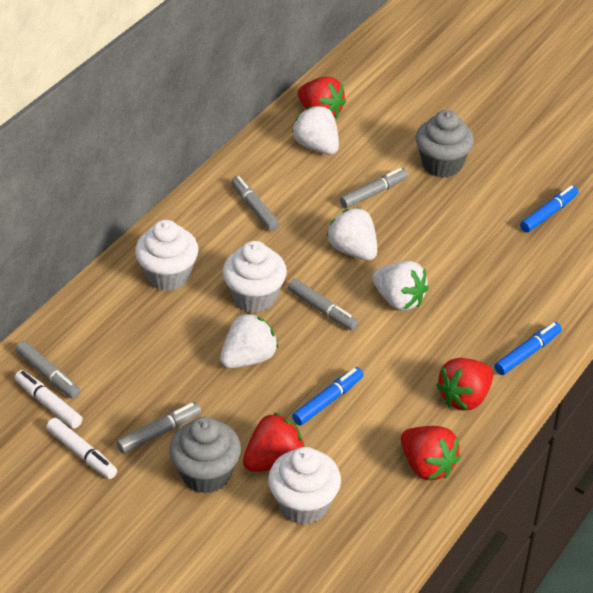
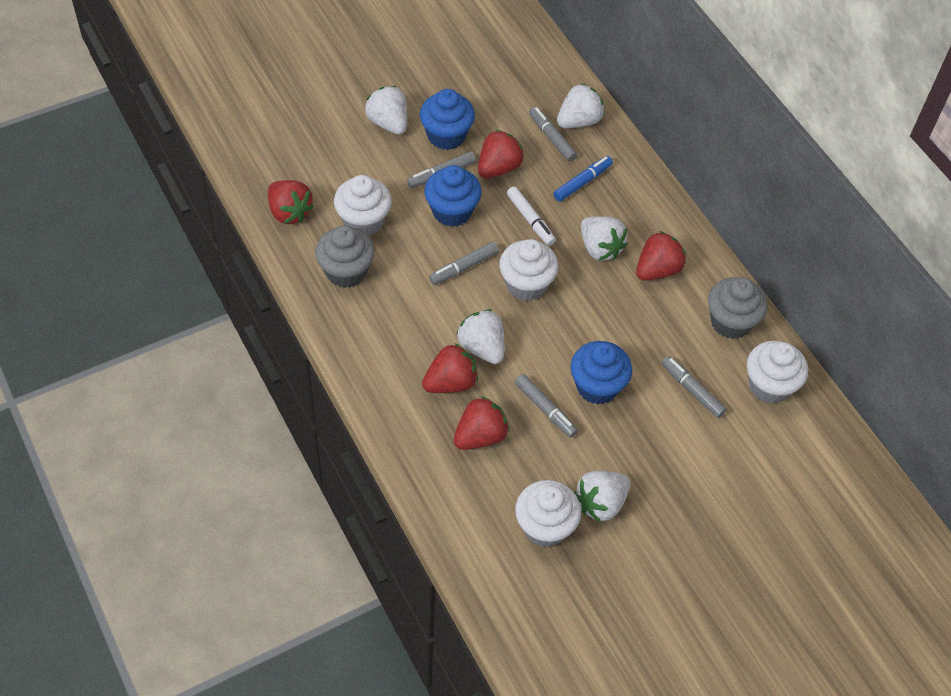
blue cupcake: 0 -> 3
blue marker: 3 -> 1
red strawberry: 4 -> 5
white cupcake: 3 -> 4
white marker: 2 -> 1
white strawberry: 4 -> 5

